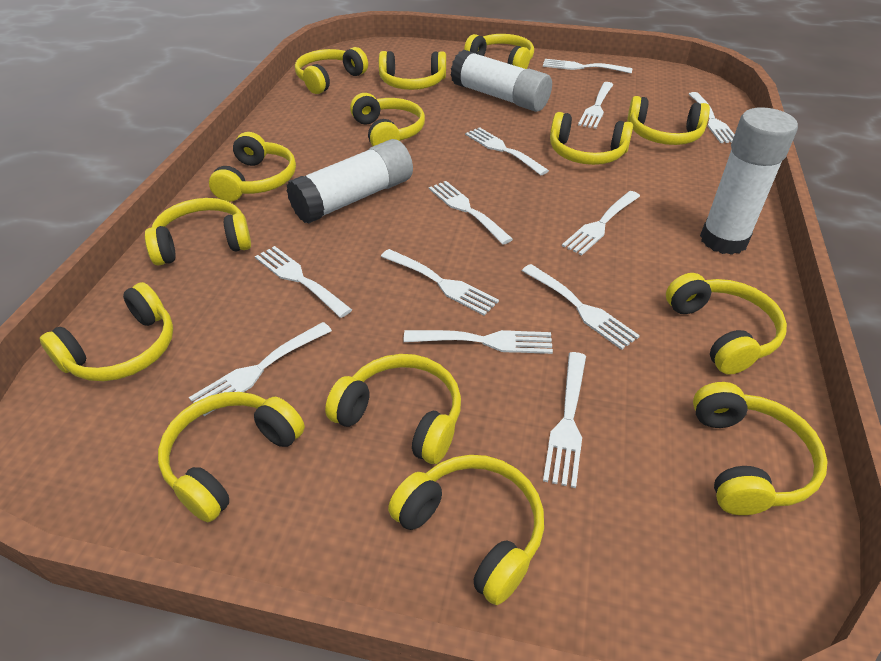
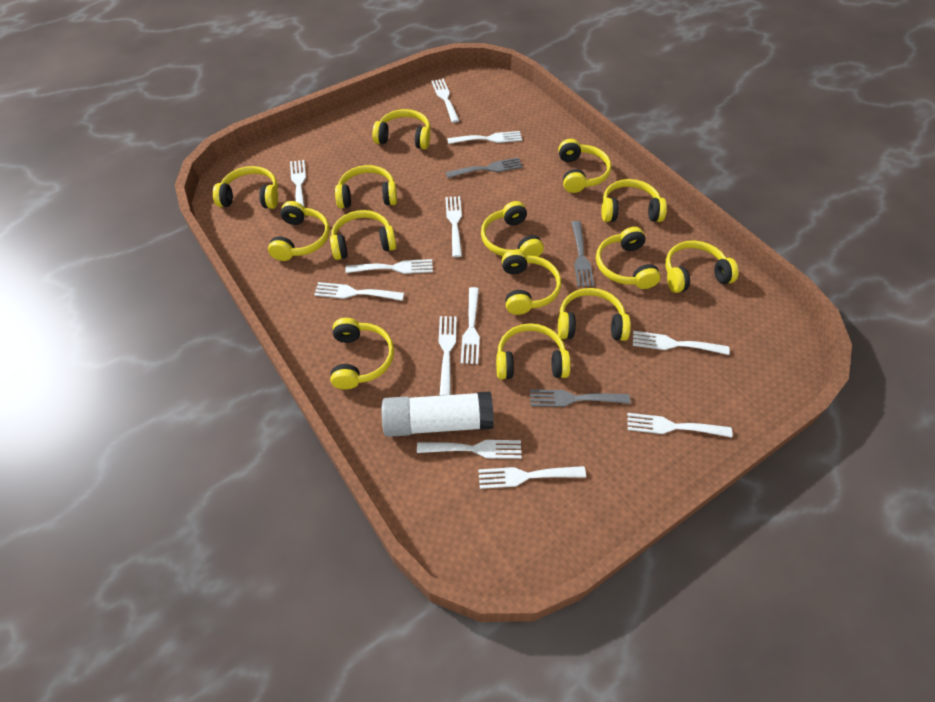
grey fork: 0 -> 3
white glue stick: 3 -> 1

